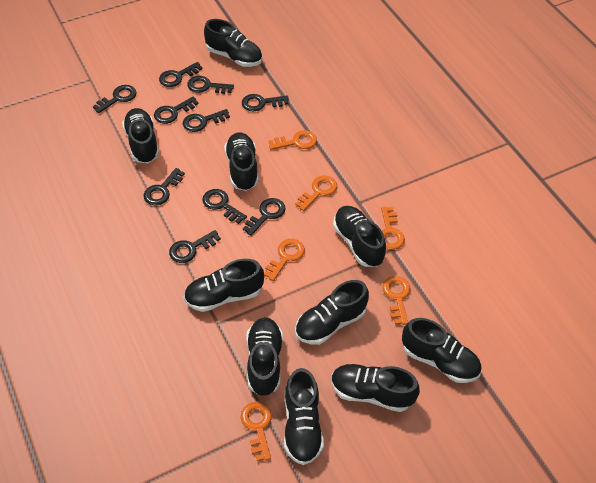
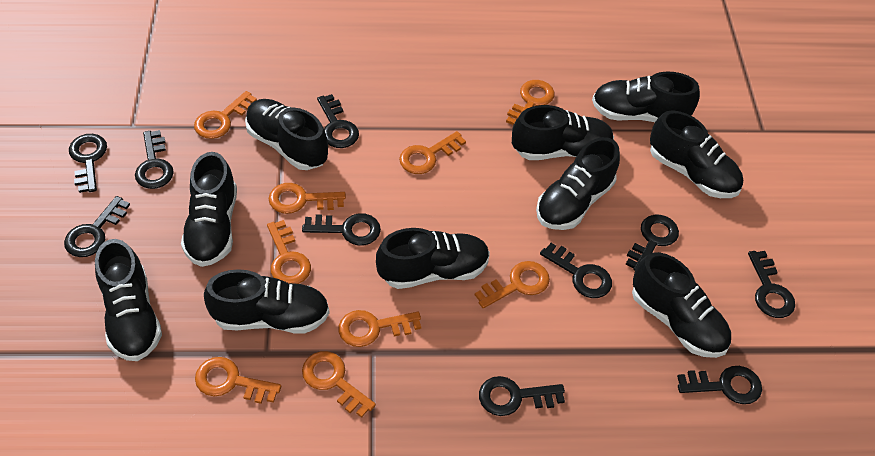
orange key: 6 -> 9

